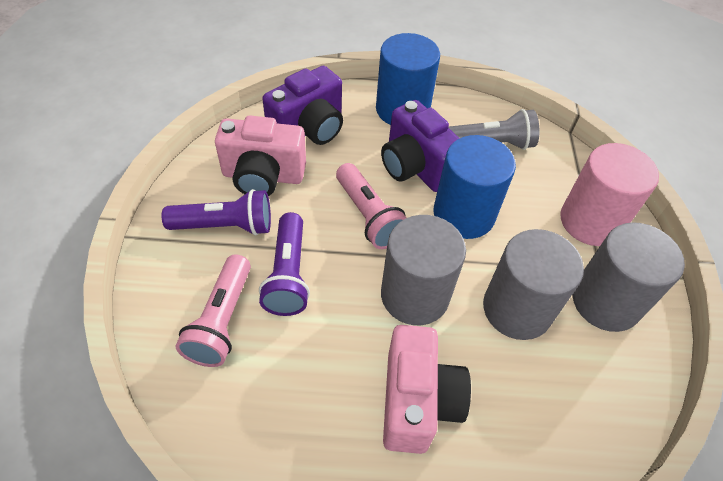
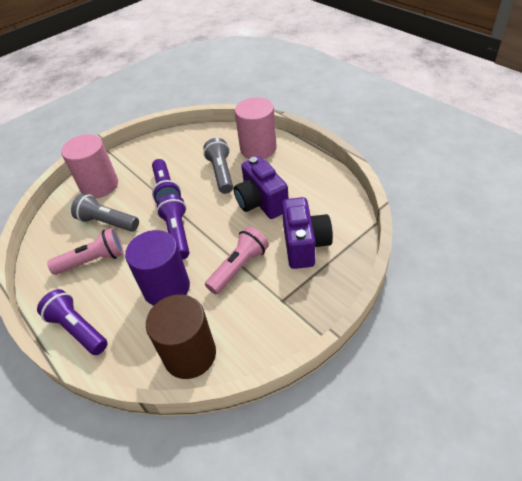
blue cylinder: 2 -> 0
brown cylinder: 0 -> 1
grey cylinder: 3 -> 0
grey flashlight: 1 -> 2
pink camera: 2 -> 0
pink cylinder: 1 -> 2
purple cylinder: 0 -> 1
purple flashlight: 2 -> 3

